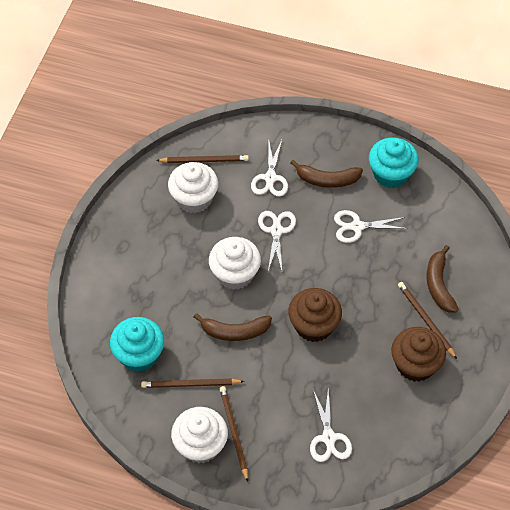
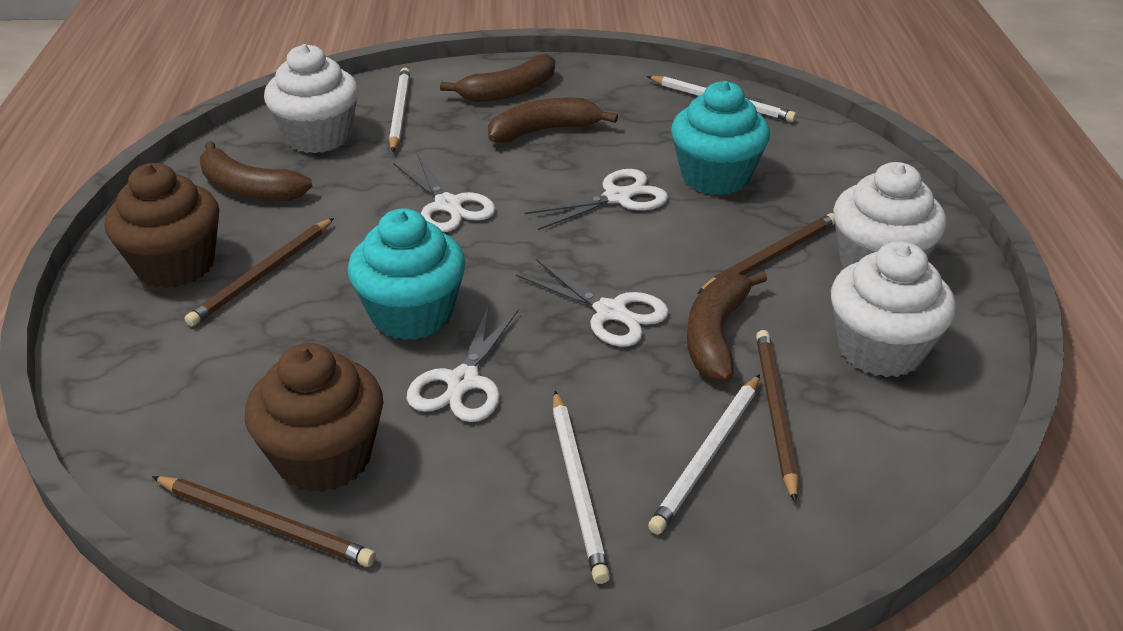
brown banana: 3 -> 4
white pencil: 0 -> 4

